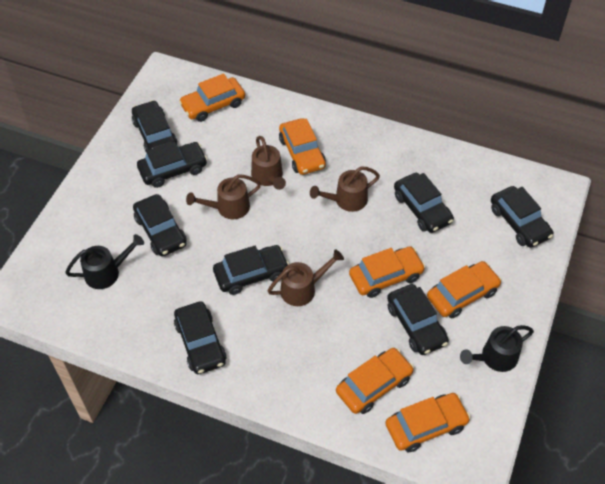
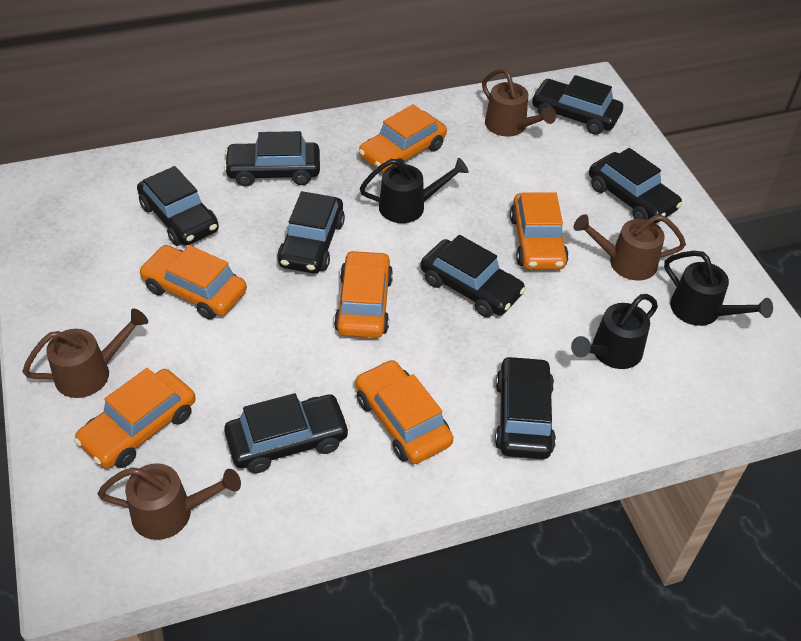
black watering can: 2 -> 3

